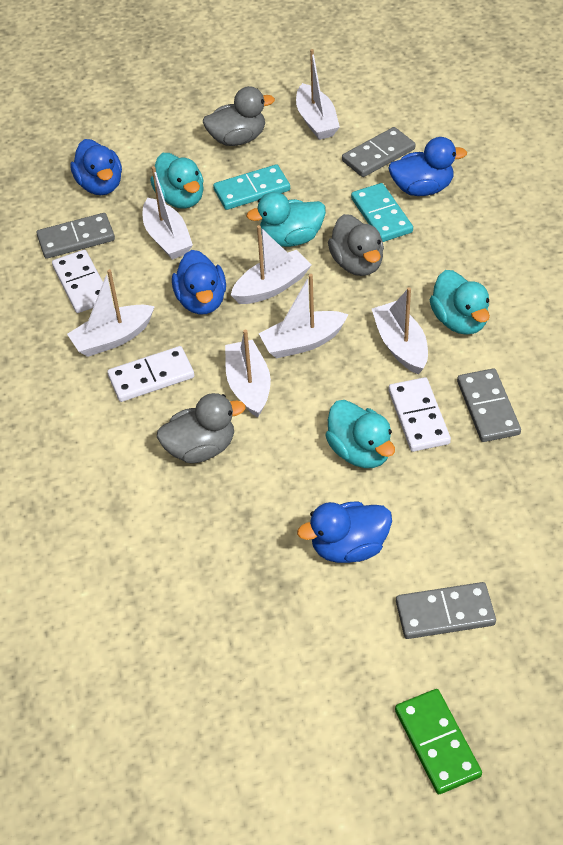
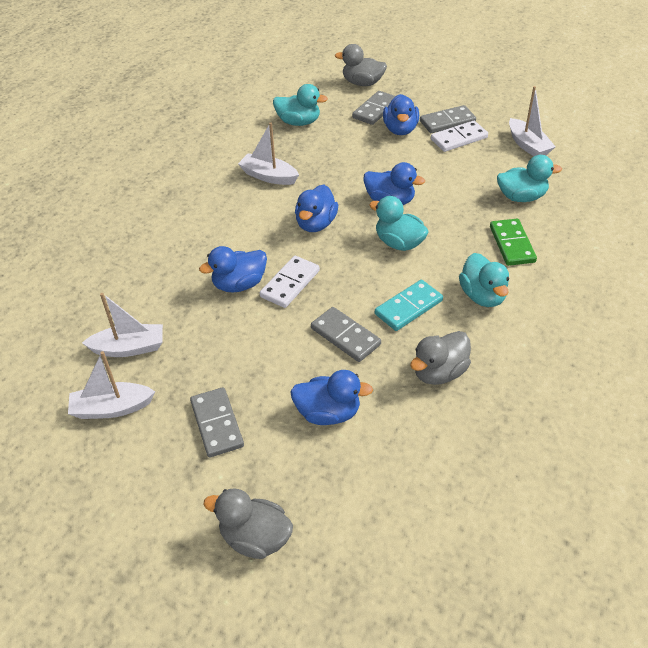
blue duck: 4 -> 5
turquoise domino: 2 -> 1
white boat: 7 -> 4
white domino: 3 -> 2

